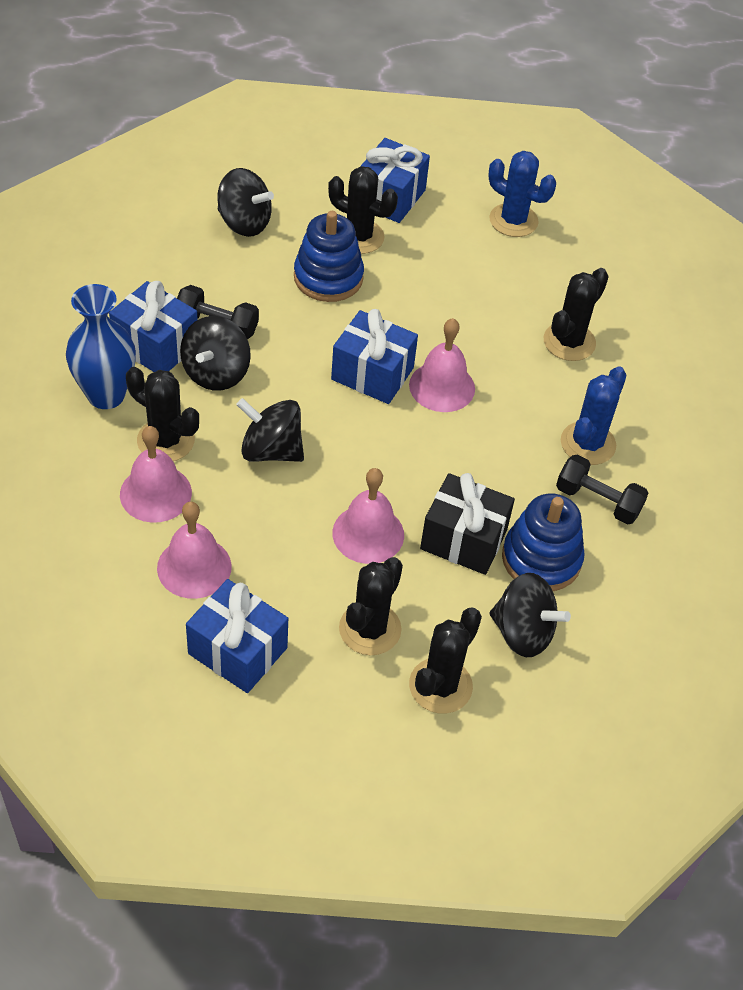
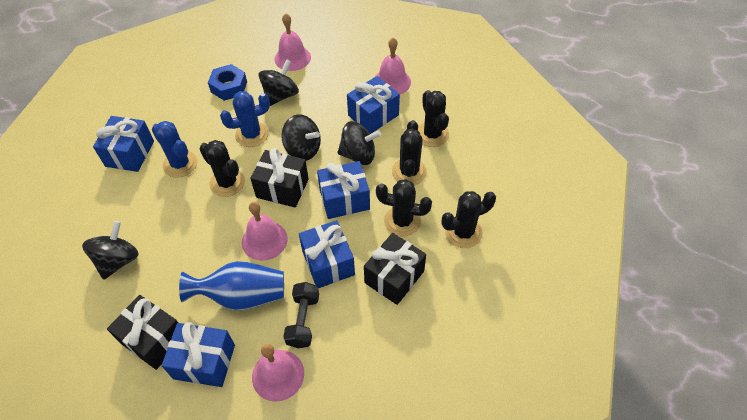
black dumbbell: 2 -> 1
black gift: 1 -> 3
blue gift: 4 -> 5
blue nut: 0 -> 1
blue stacking toy: 2 -> 0

